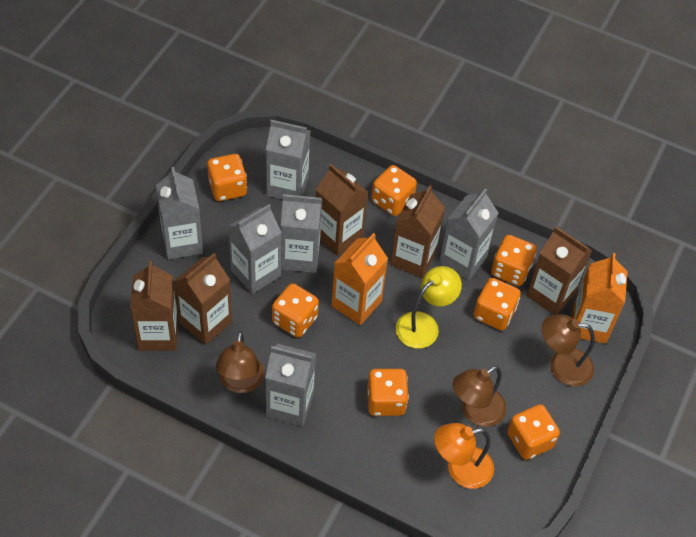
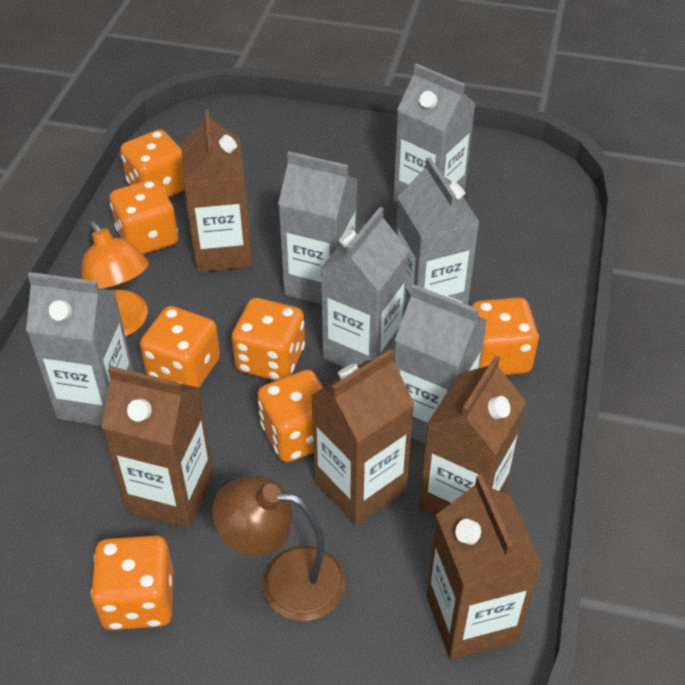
brown lamp: 3 -> 1
orange carton: 2 -> 0
yellow lamp: 1 -> 0

